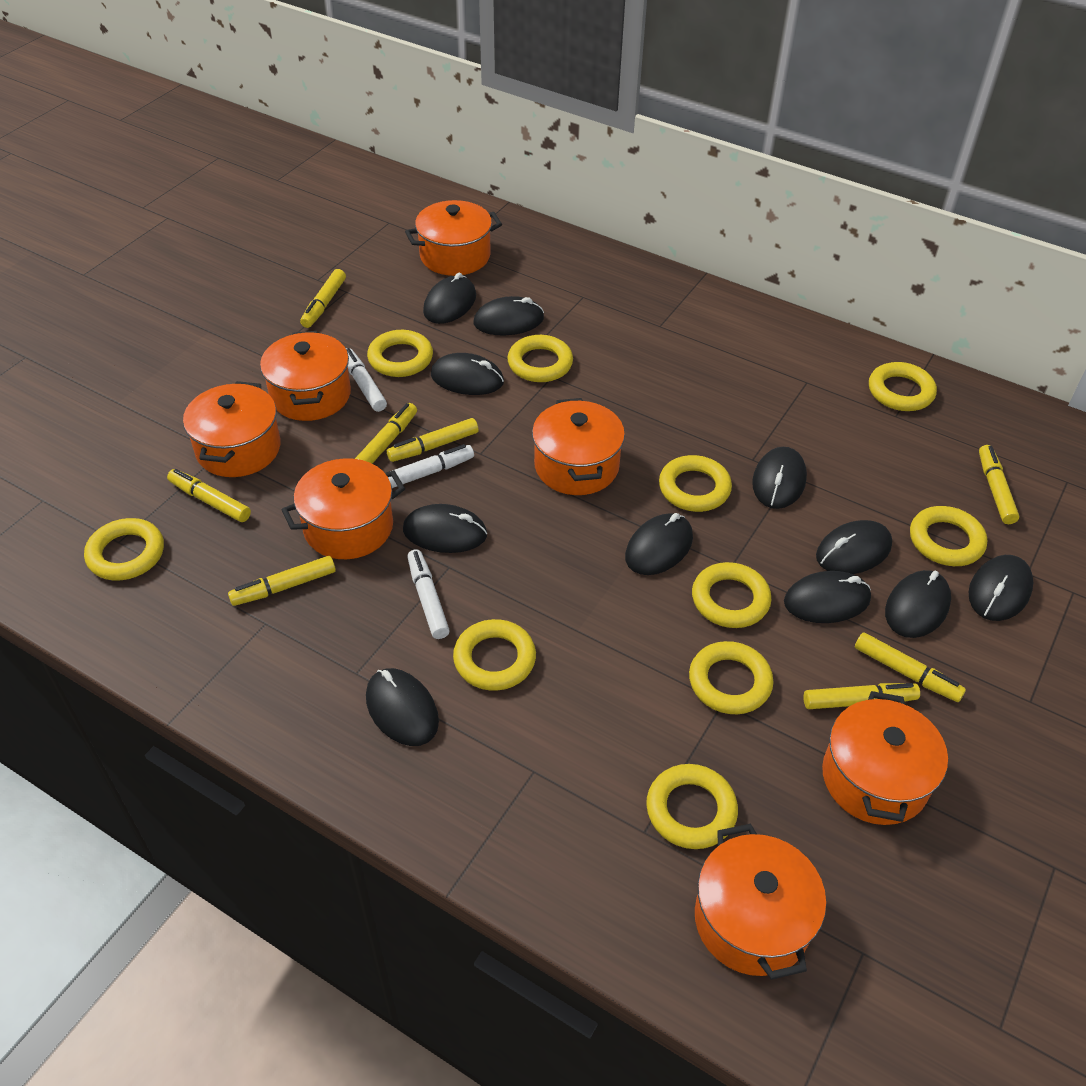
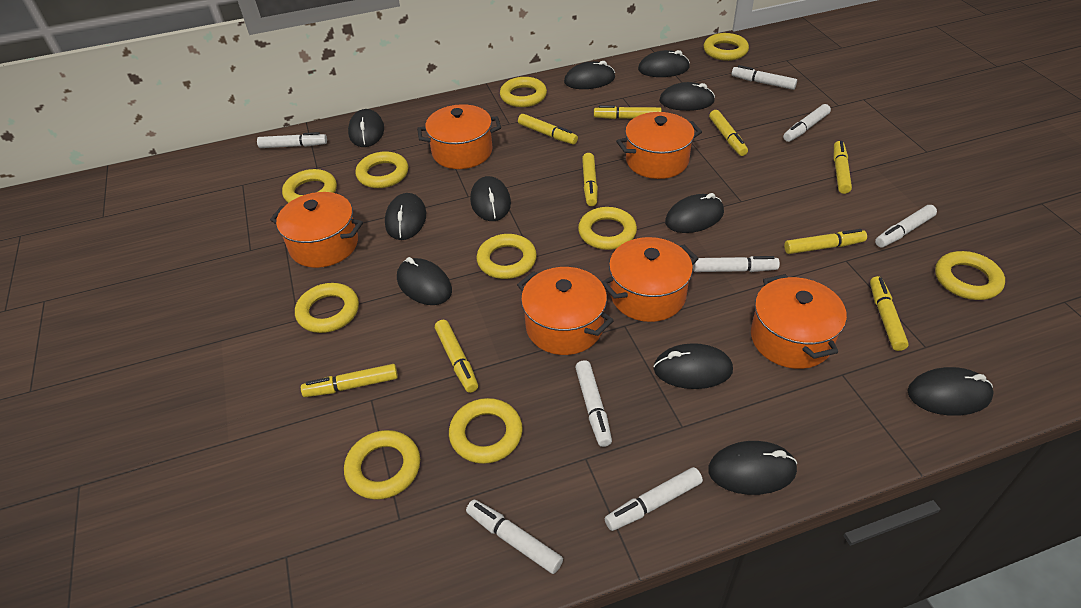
orange pot: 7 -> 6
white marker: 3 -> 8
yellow marker: 8 -> 9

